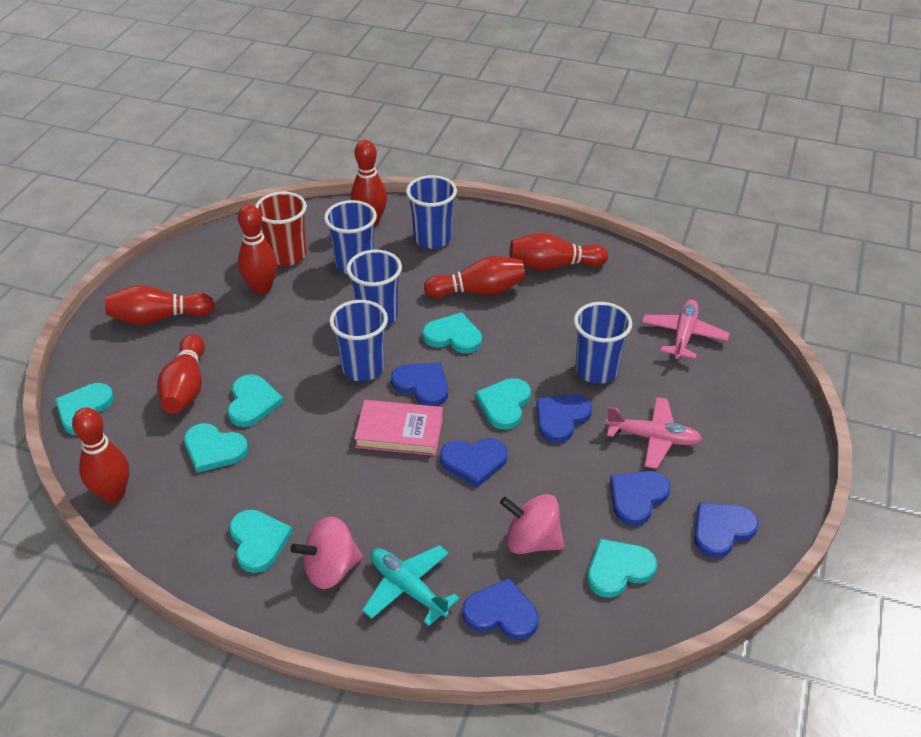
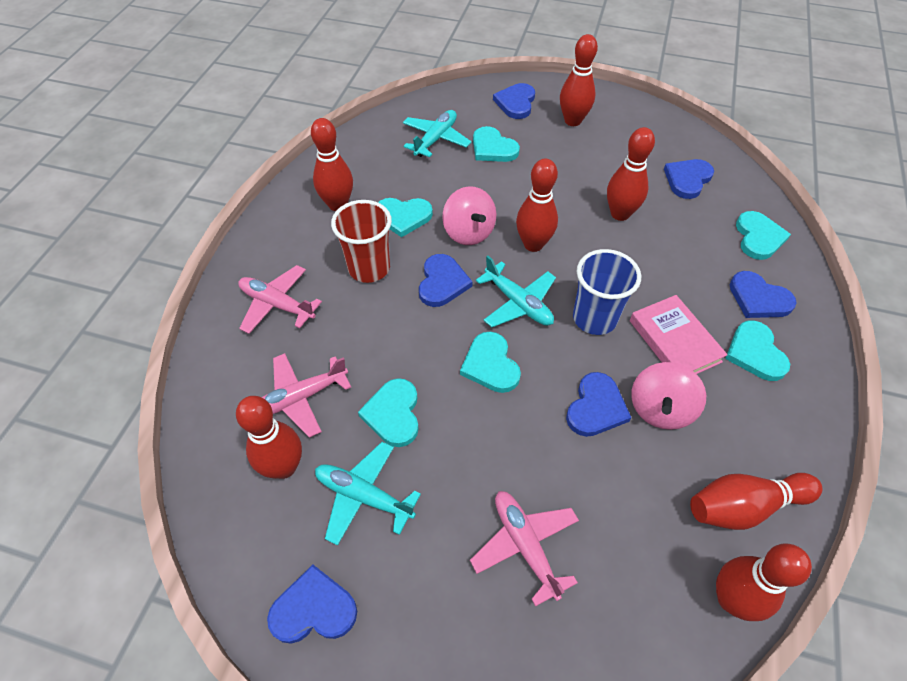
blue cup: 5 -> 1
pink plane: 2 -> 3
turquoise heart: 7 -> 6
turquoise plane: 1 -> 3

